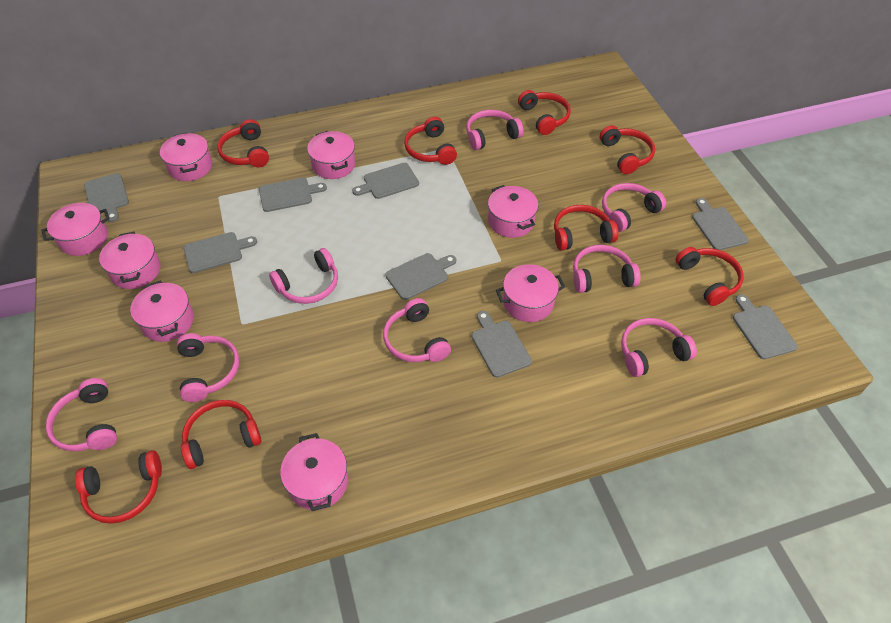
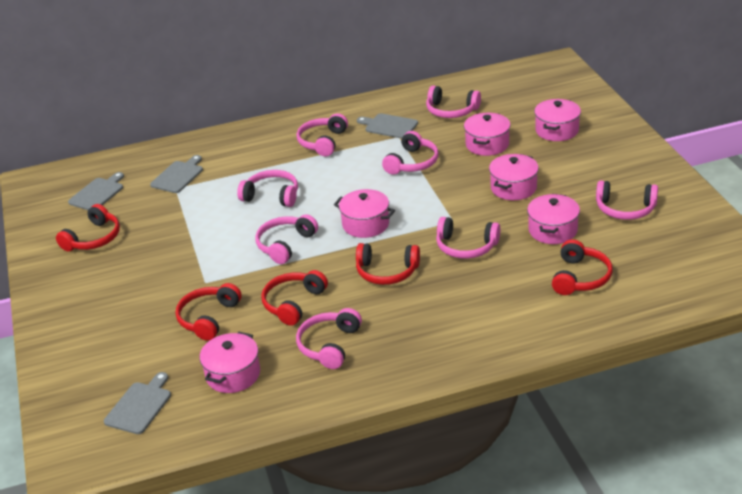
grey cutting board: 8 -> 4
pink pot: 8 -> 6
red headphones: 8 -> 5

